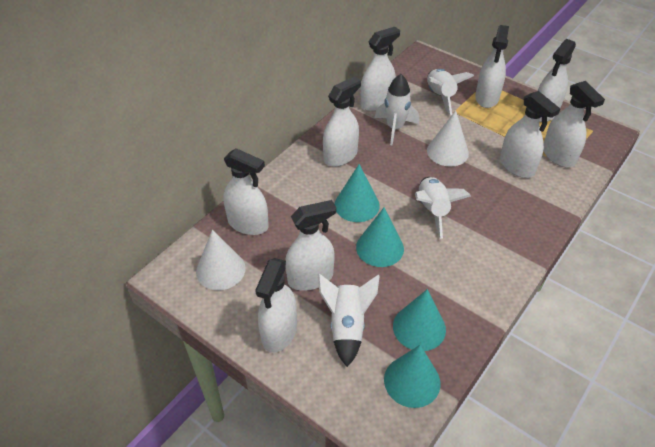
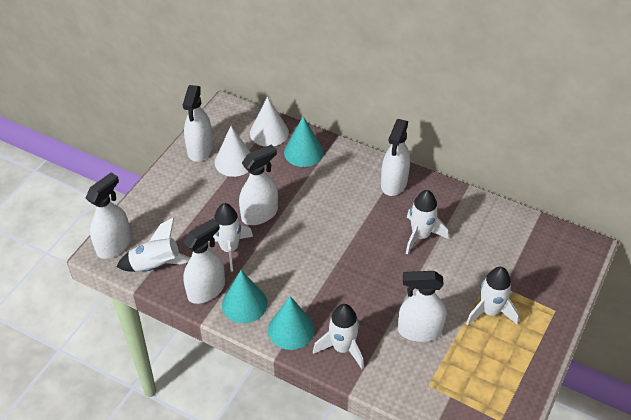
turquoise cone: 4 -> 3
white rocket: 4 -> 5
white spray bottle: 9 -> 6

